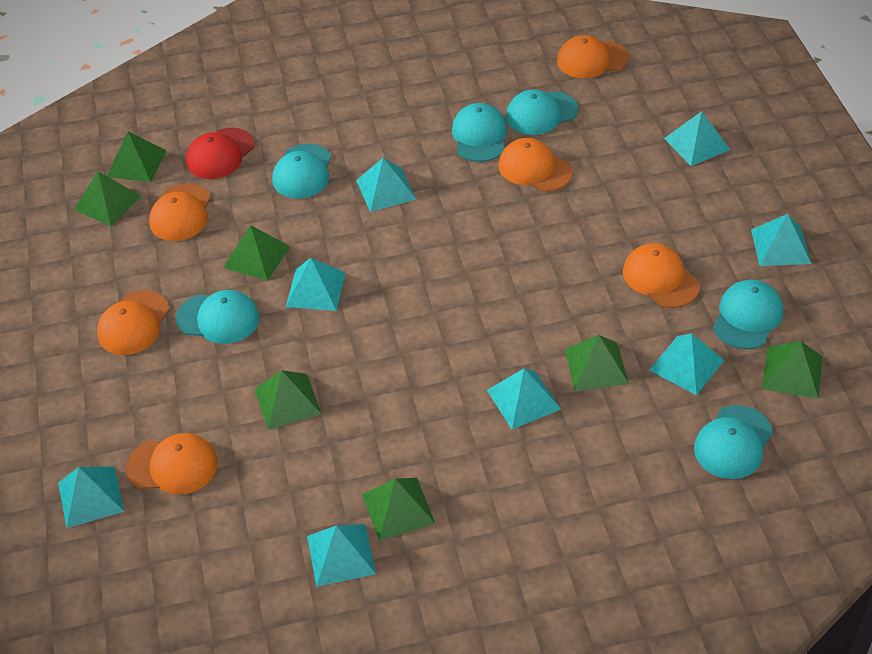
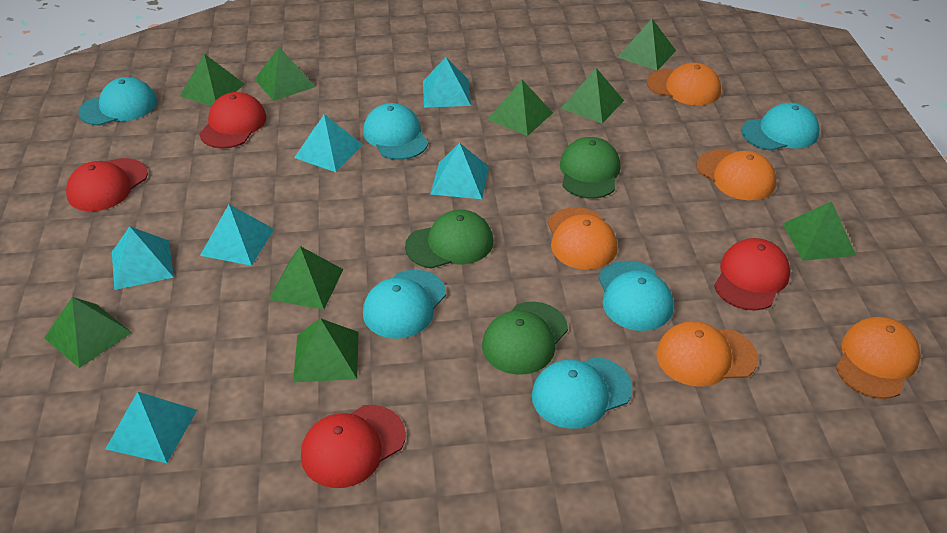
green cap: 0 -> 3
green pyramid: 7 -> 9
orange cap: 6 -> 5
red cap: 1 -> 4
turquoise pyramid: 8 -> 6

